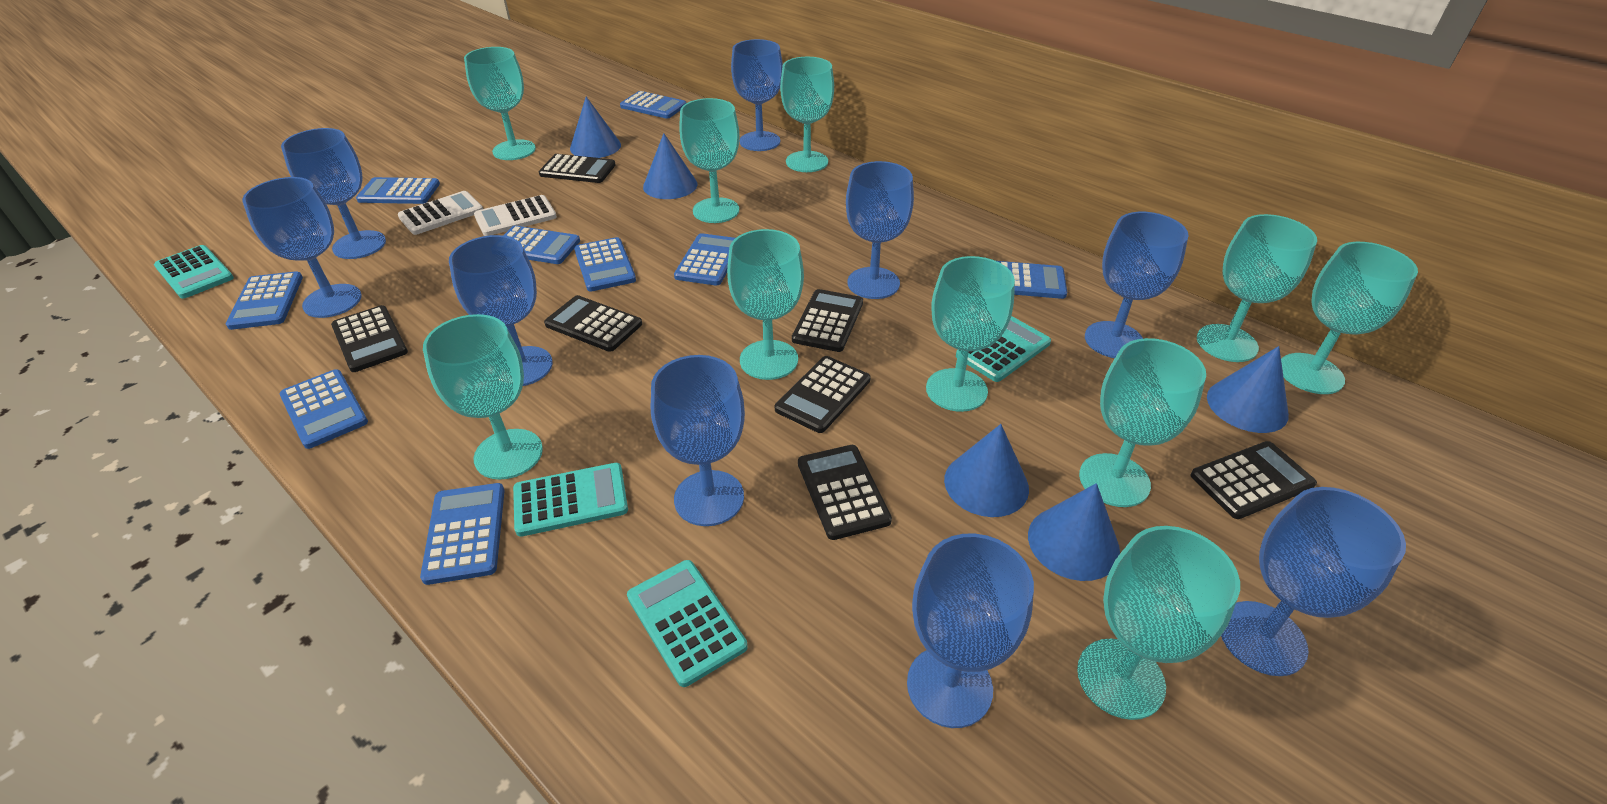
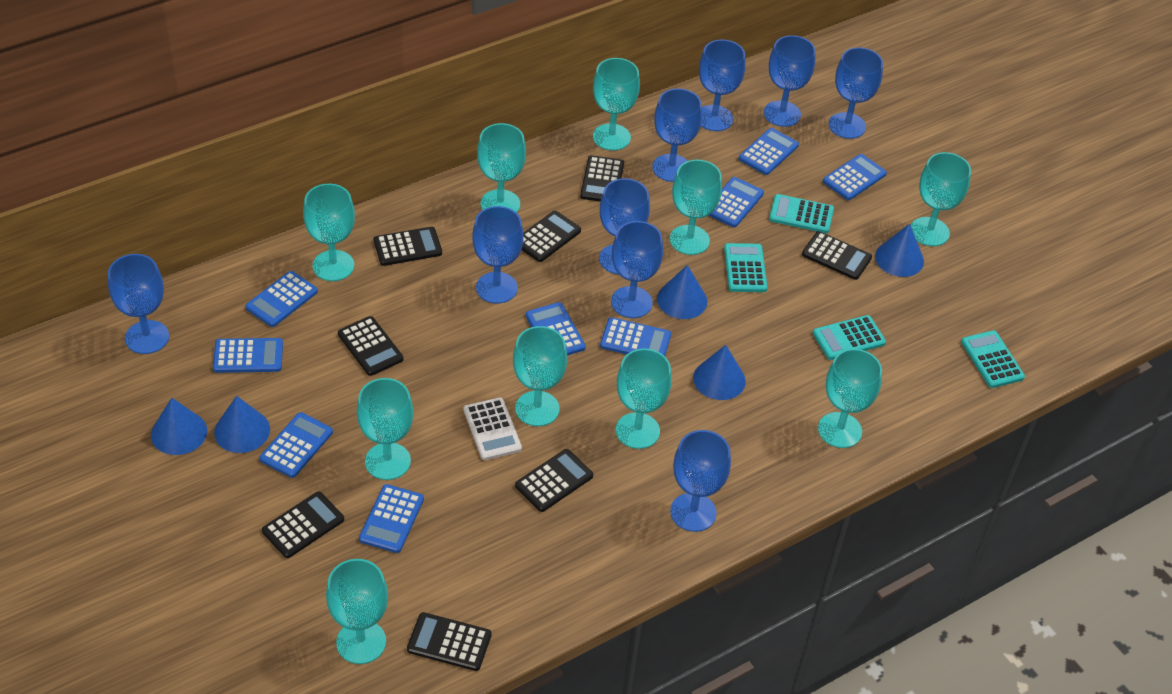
black calculator: 7 -> 8
white calculator: 2 -> 1

